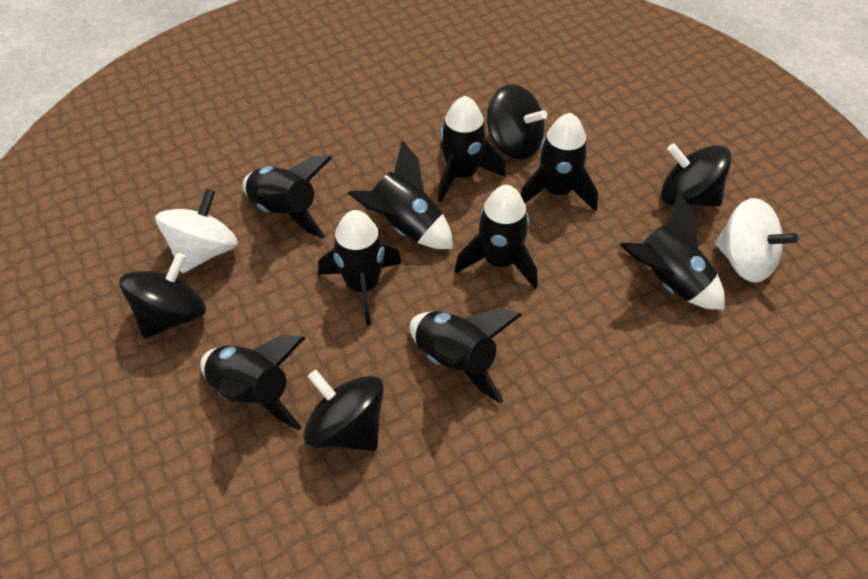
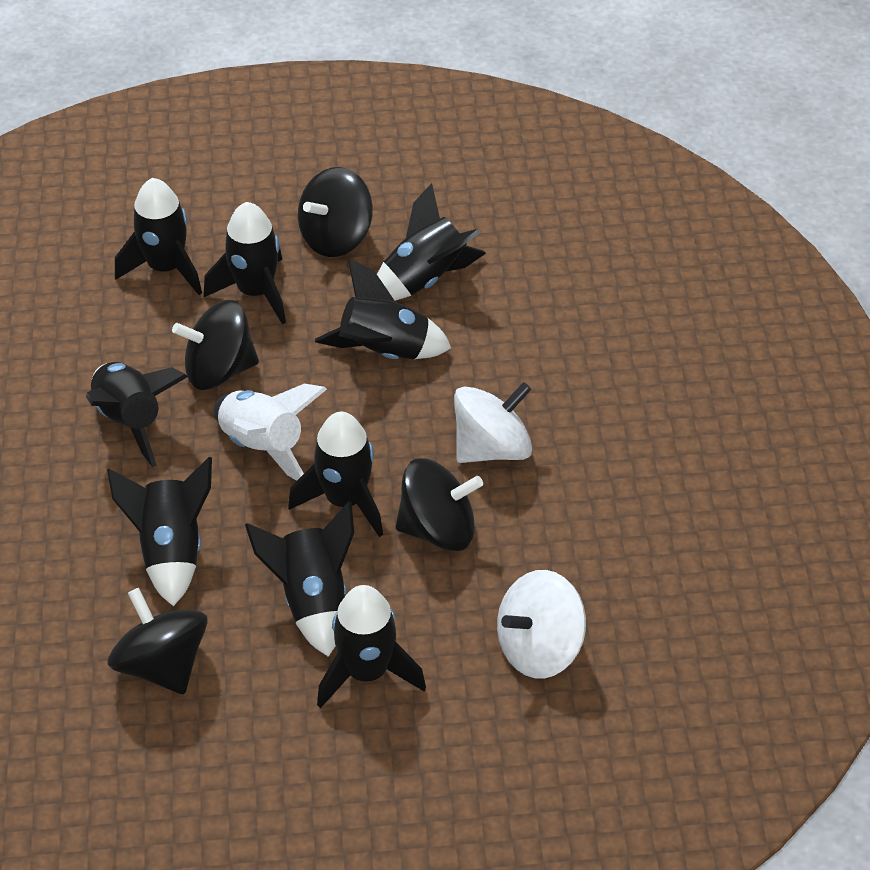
white rocket: 0 -> 1

